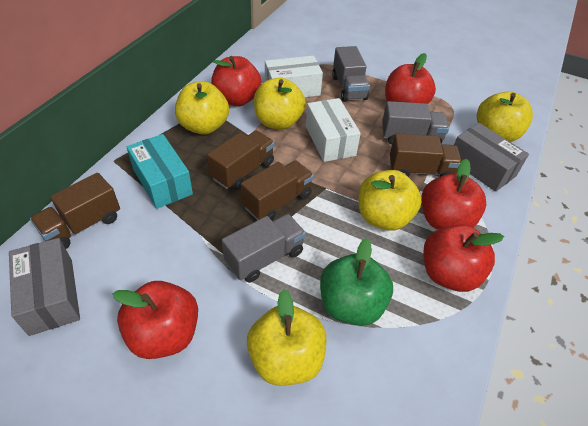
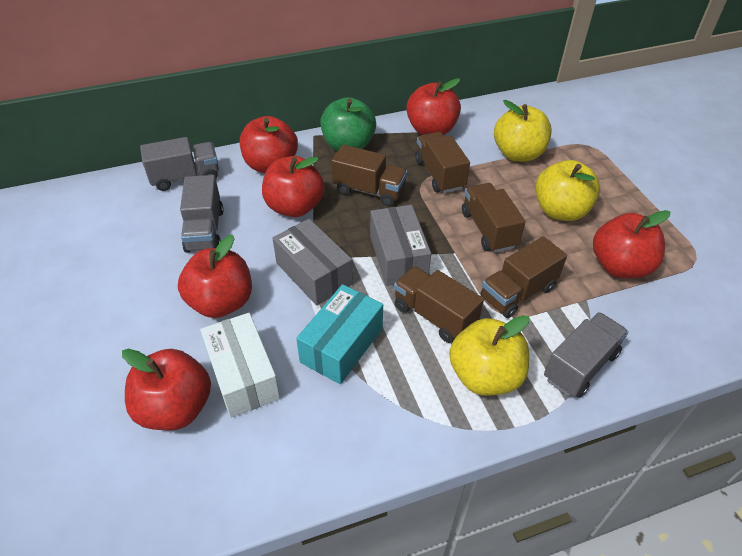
brown truck: 4 -> 5
red apple: 5 -> 6
white box: 2 -> 1
yellow apple: 5 -> 3

